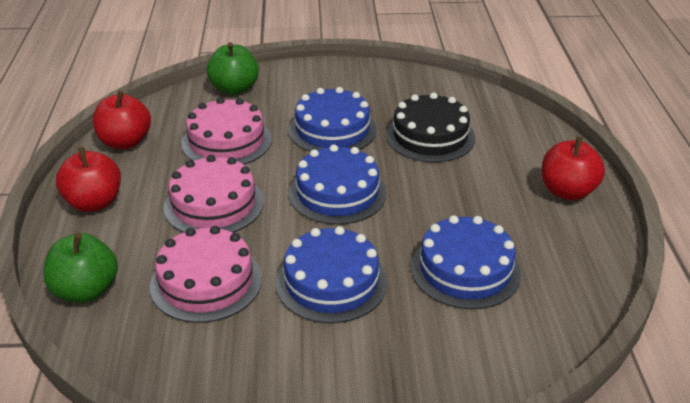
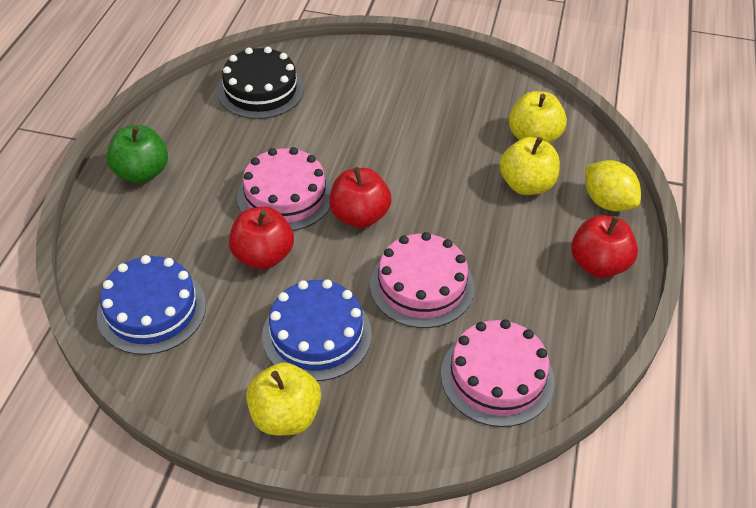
blue cake: 4 -> 2
green apple: 2 -> 1
yellow apple: 0 -> 3
yellow lemon: 0 -> 1

